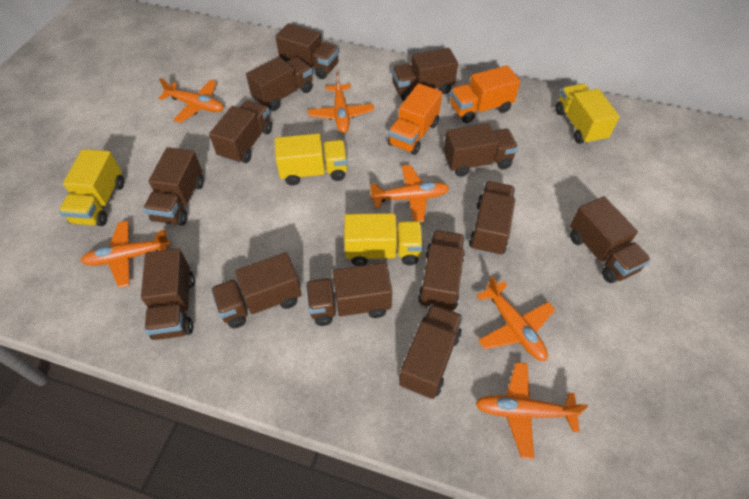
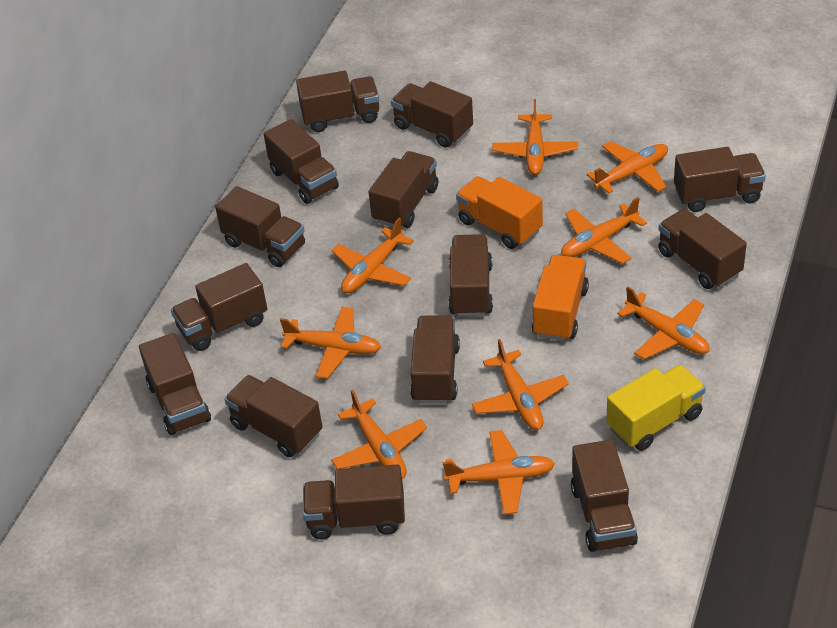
brown truck: 13 -> 14
orange plane: 6 -> 9
yellow truck: 4 -> 1

